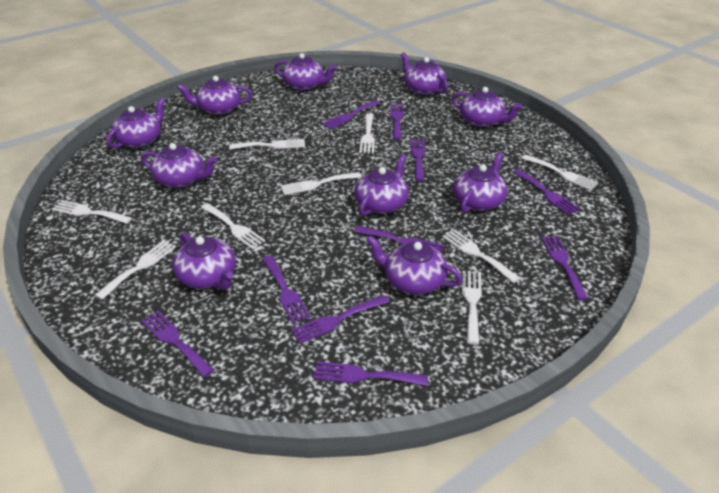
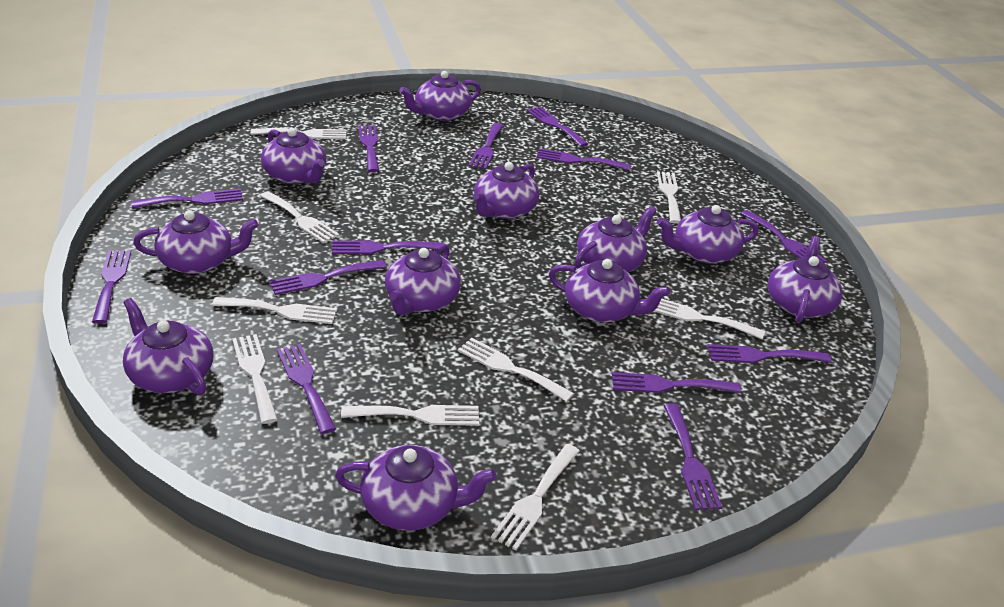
purple fork: 10 -> 13
purple teapot: 10 -> 11

